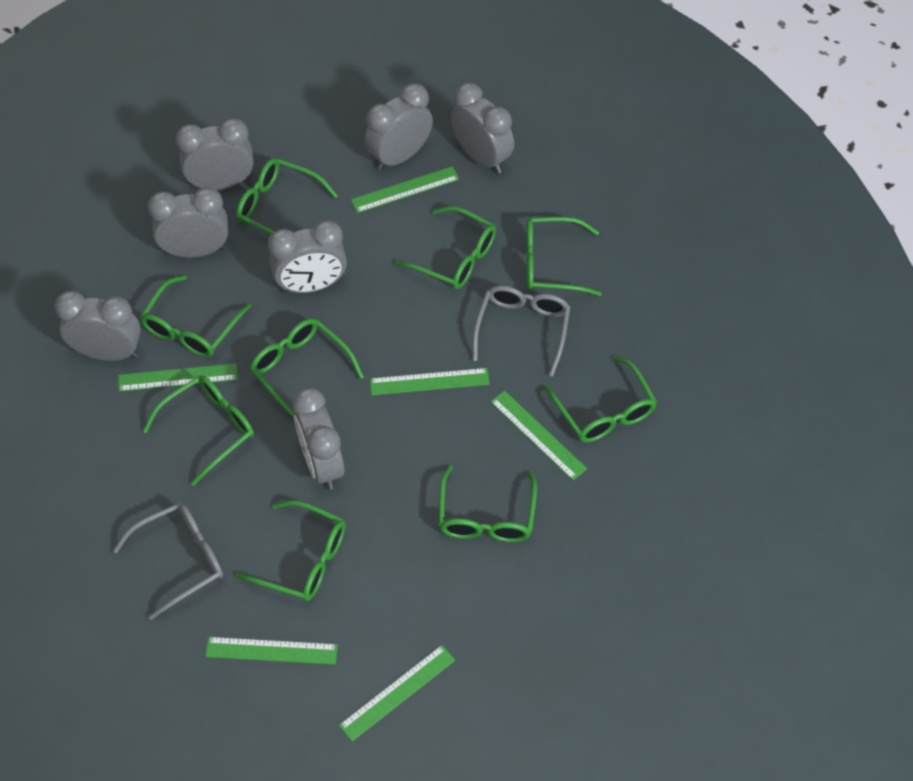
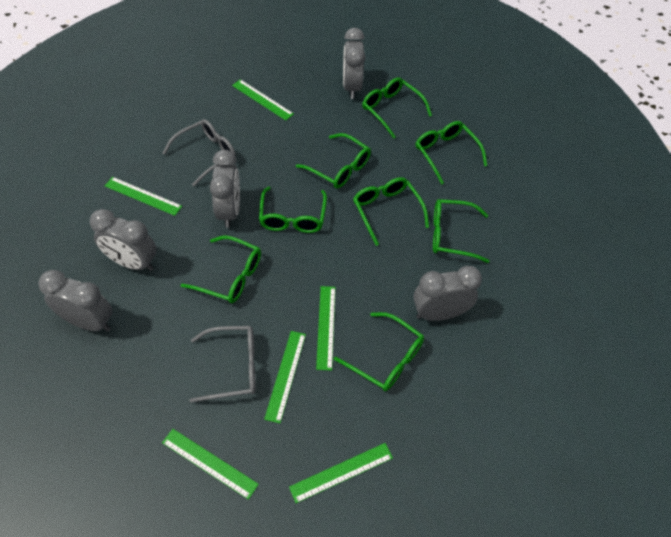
green glasses: 9 -> 8
grey clock: 7 -> 5

